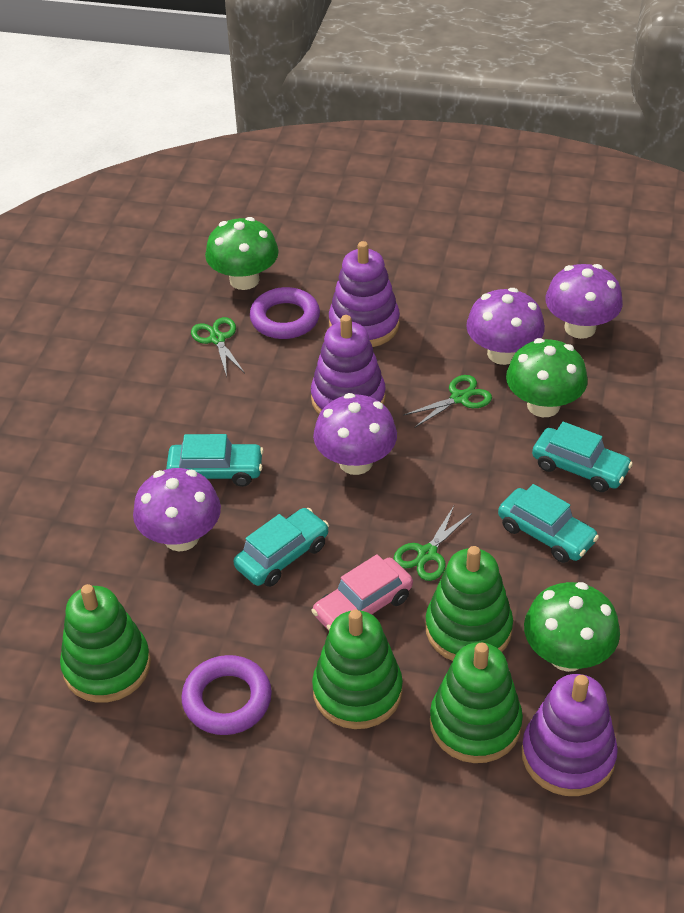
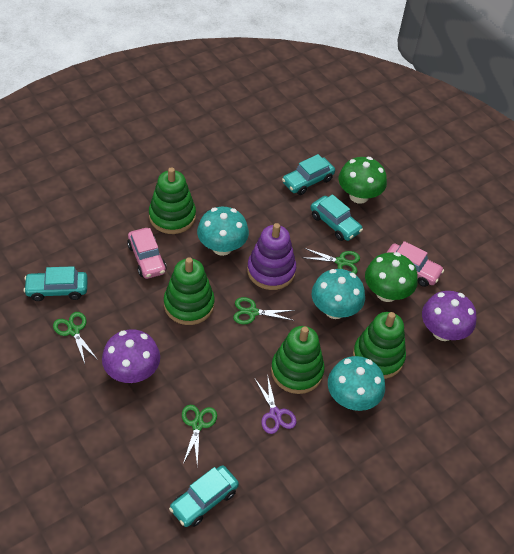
green mushroom: 3 -> 2
green scissors: 3 -> 4
pink car: 1 -> 2
purple mushroom: 4 -> 2
purple ring: 2 -> 0
purple scissors: 0 -> 1
purple stacking toy: 3 -> 1
turquoise mushroom: 0 -> 3

